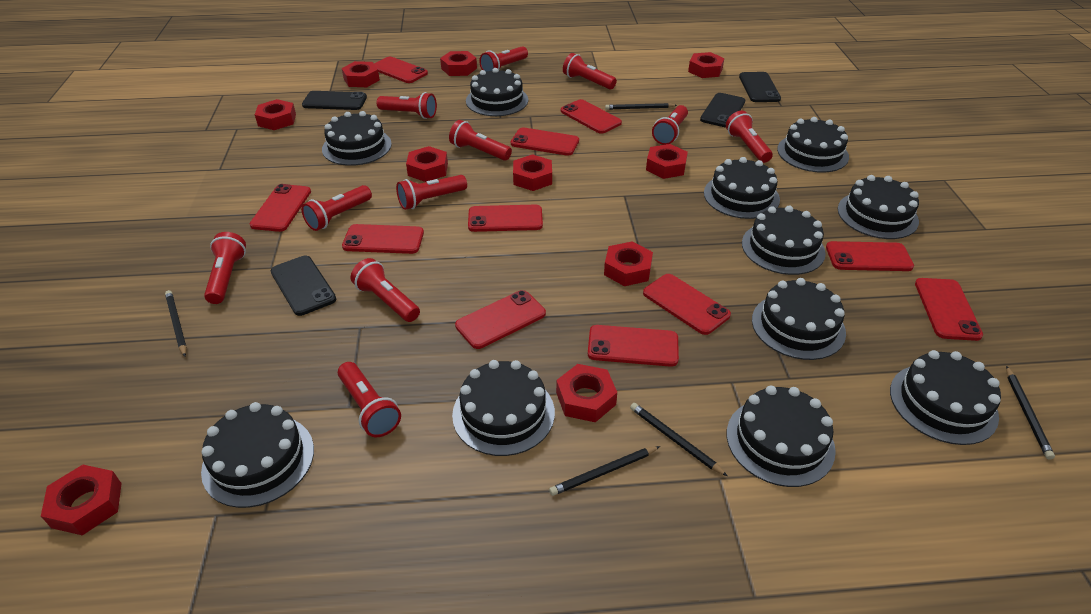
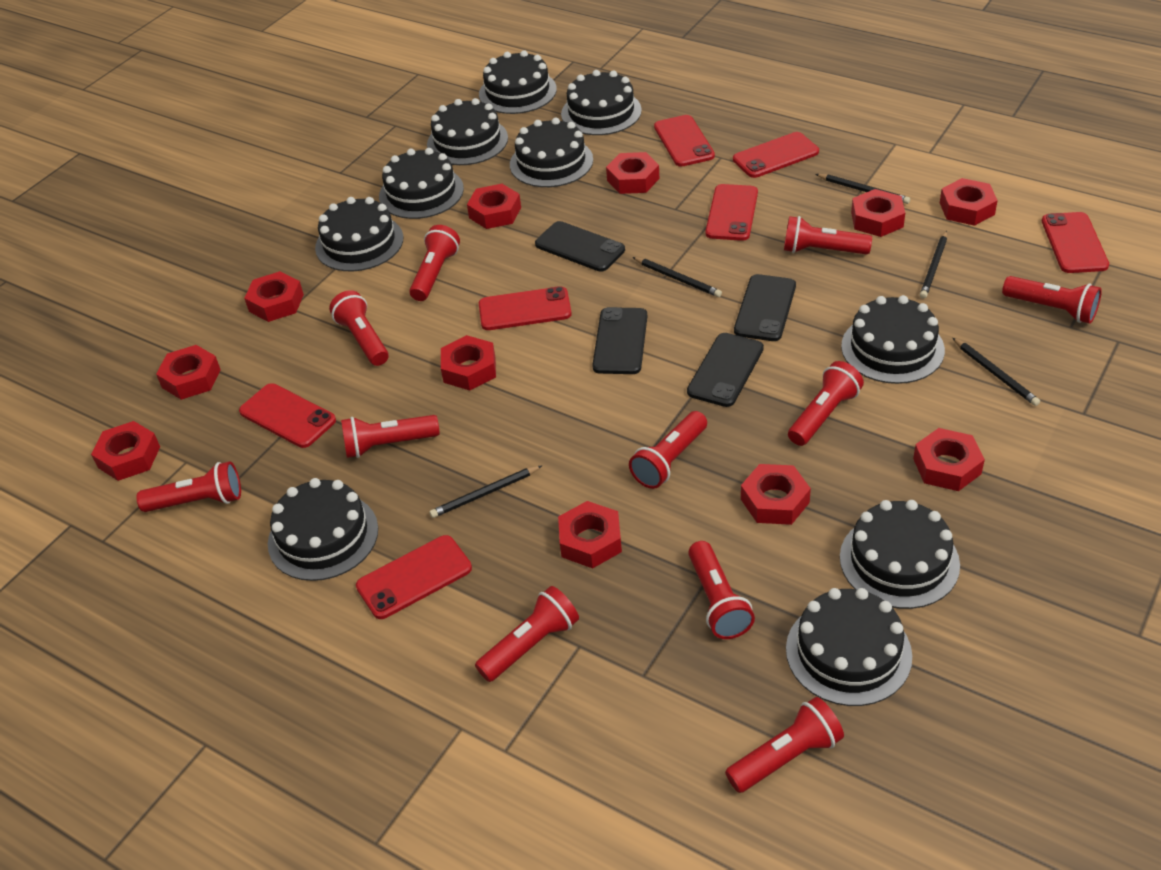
black cake: 11 -> 10
red nut: 10 -> 11
red phone: 11 -> 7

